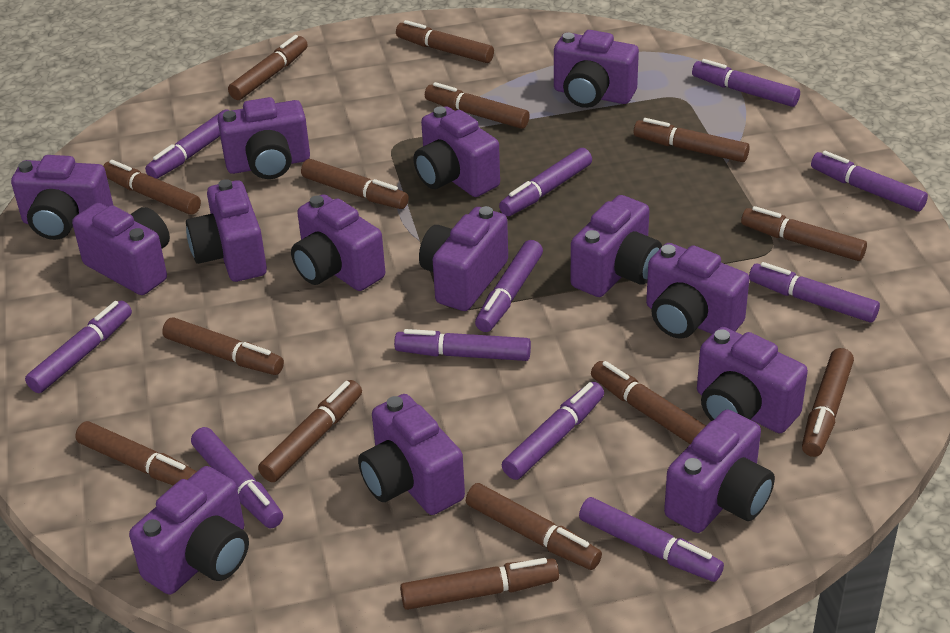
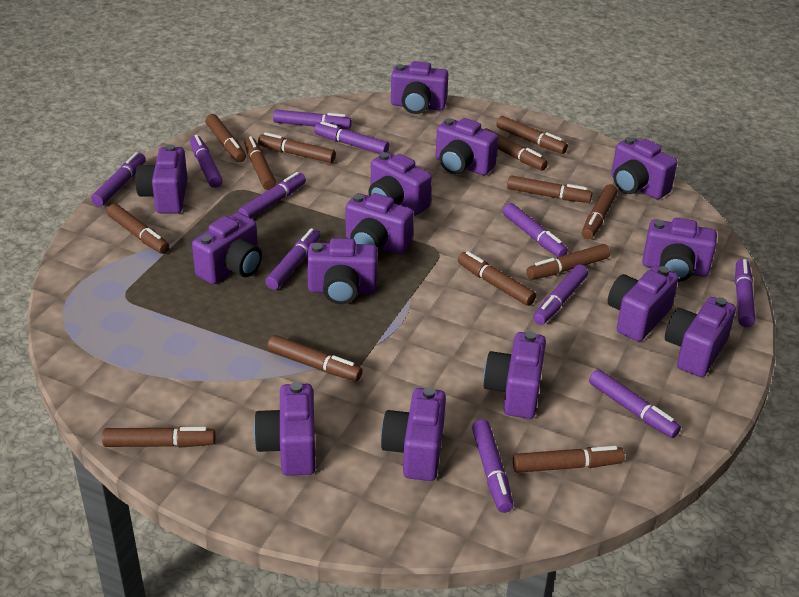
brown marker: 14 -> 13

